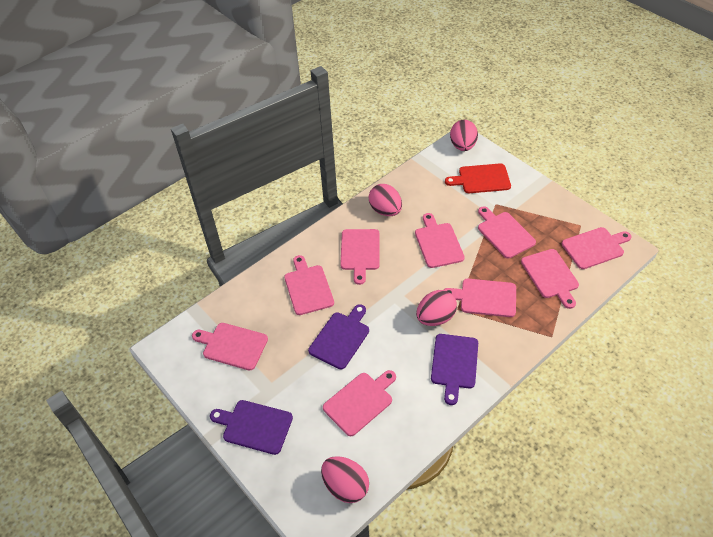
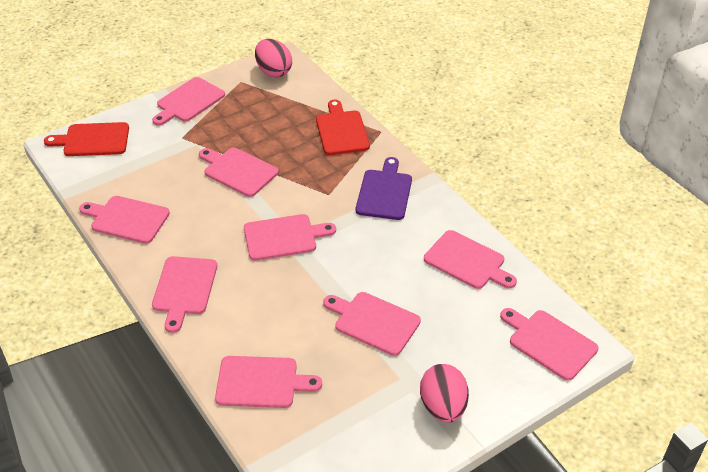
pink egg: 4 -> 2
purple cutting board: 3 -> 1
red cutting board: 1 -> 2

